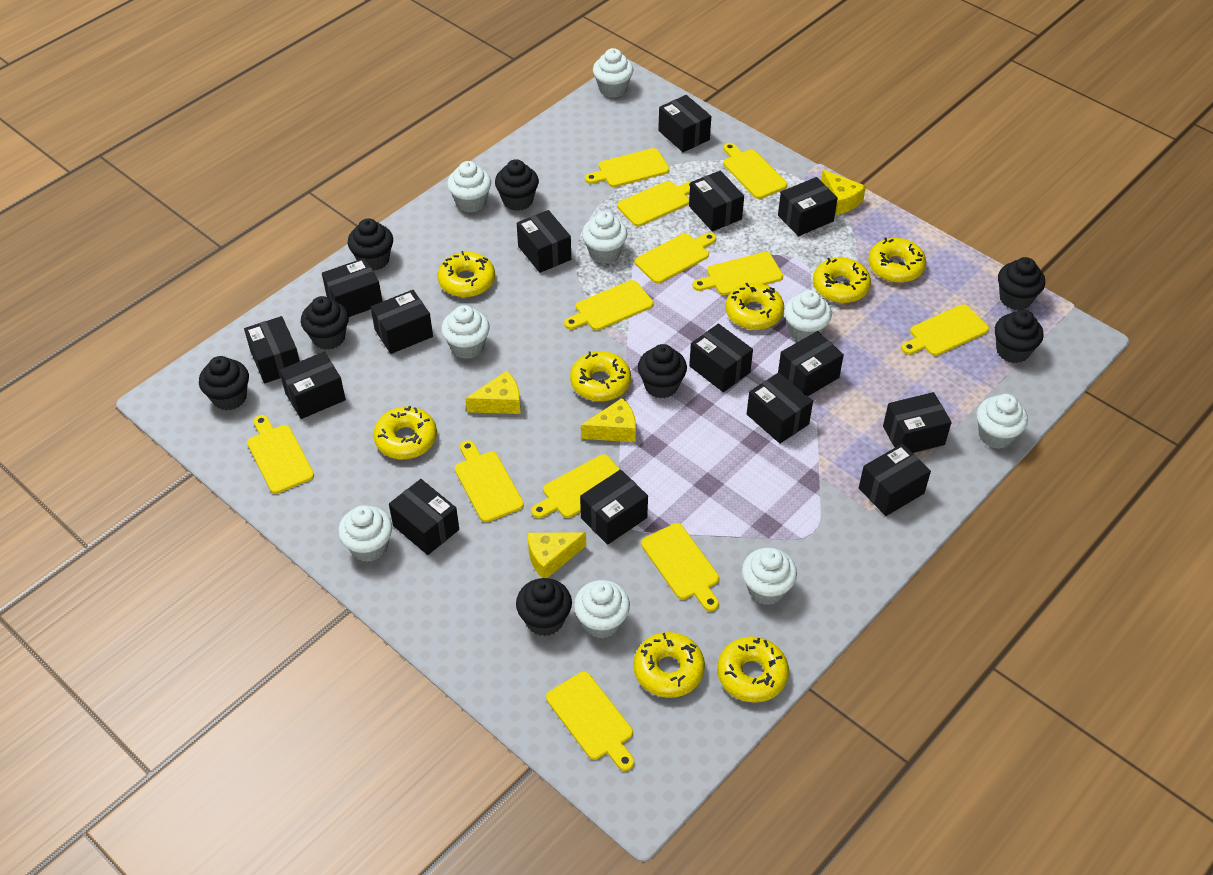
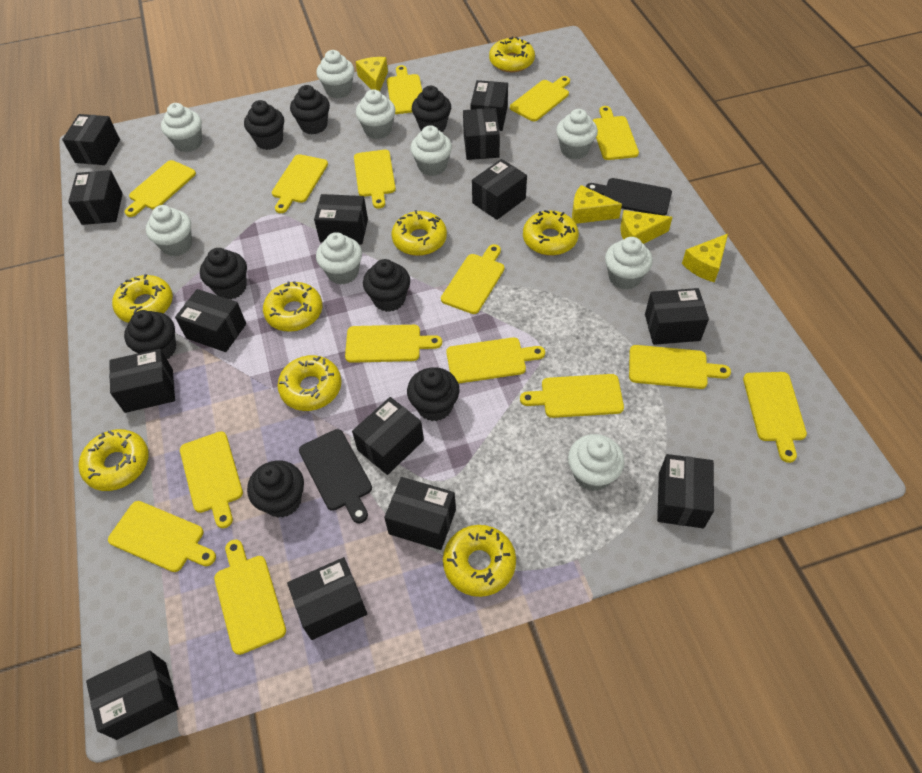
black box: 15 -> 14
black cutting board: 0 -> 2
yellow cutting board: 12 -> 15

